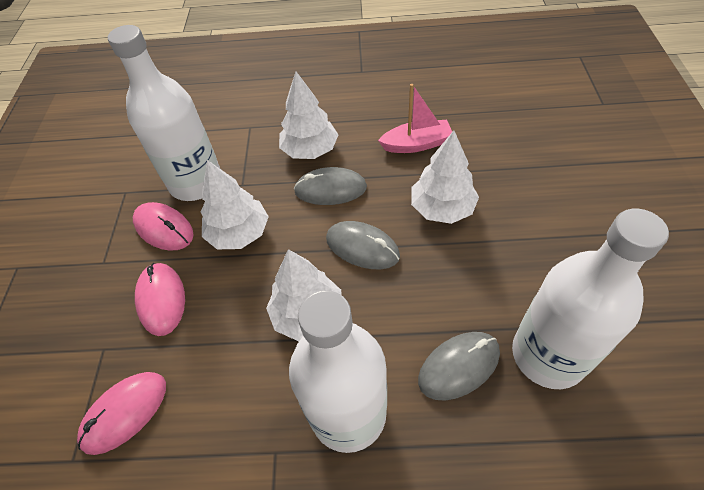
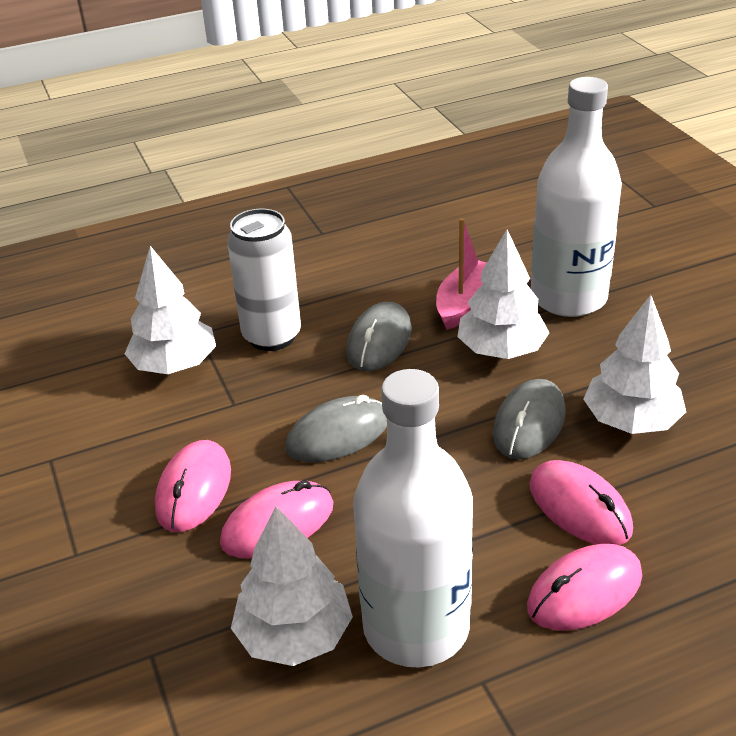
pink mouse: 3 -> 4
white bottle: 3 -> 2
white can: 0 -> 1

